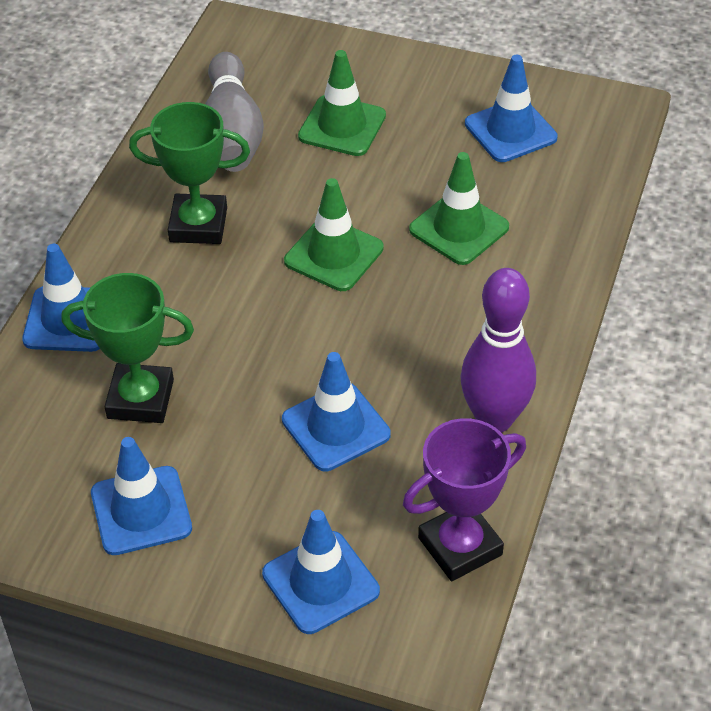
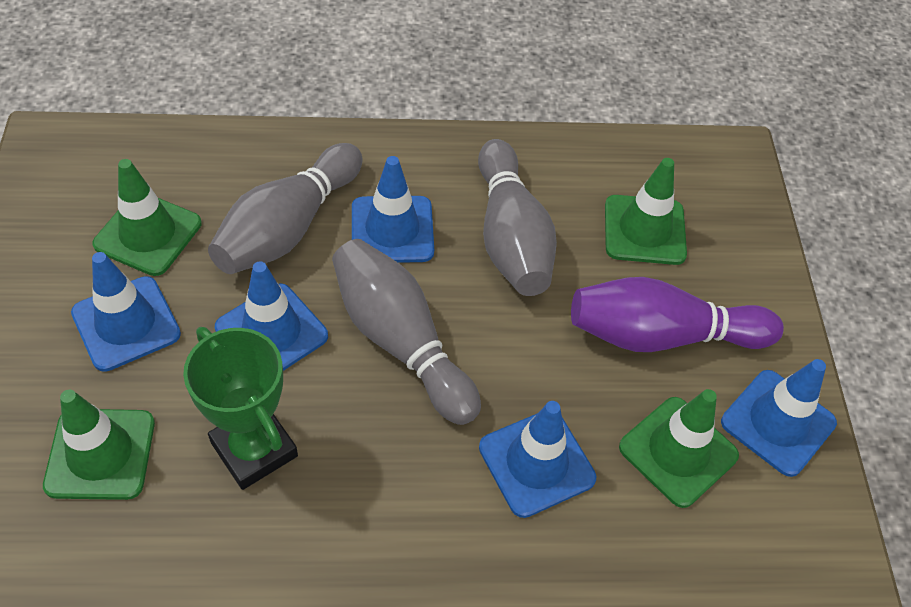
green traffic cone: 3 -> 4
green trophy: 2 -> 1
grey bowling pin: 1 -> 3
purple trophy: 1 -> 0

